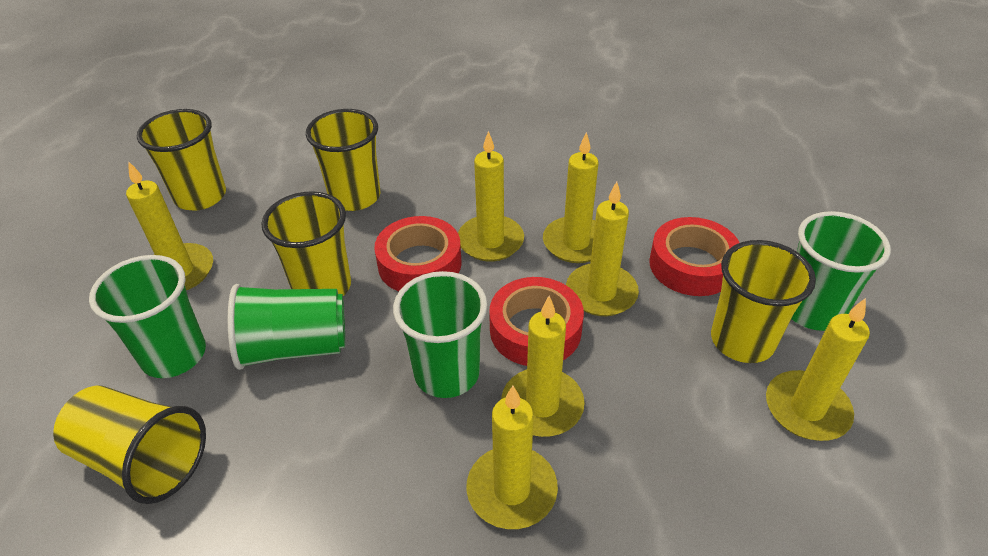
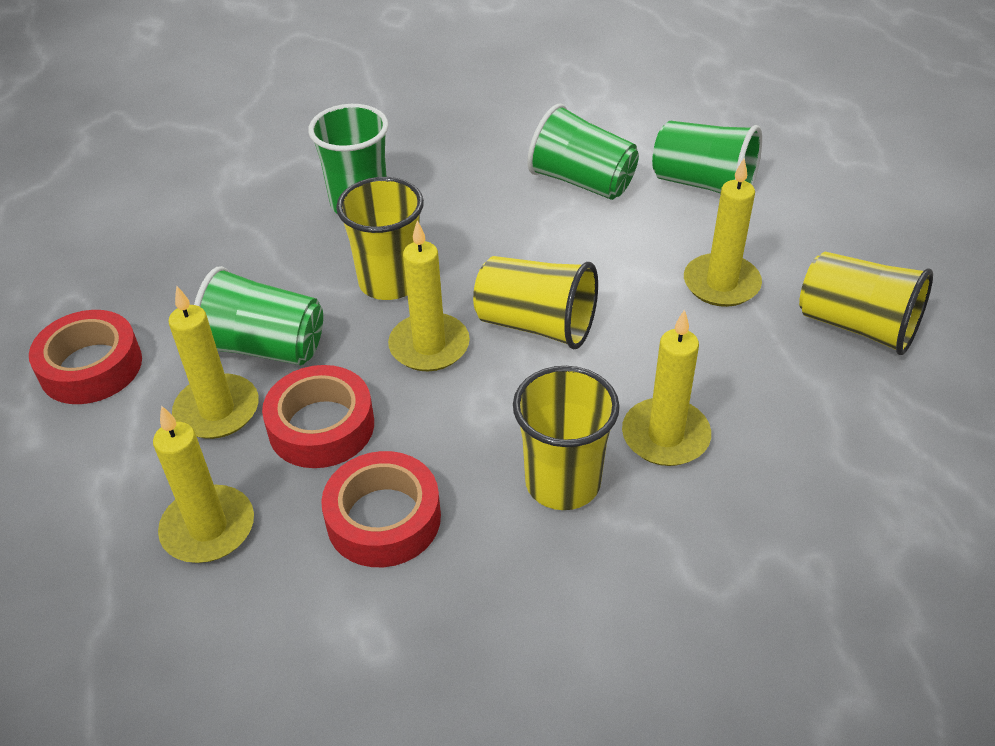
yellow candle: 7 -> 5
yellow cup: 5 -> 4

